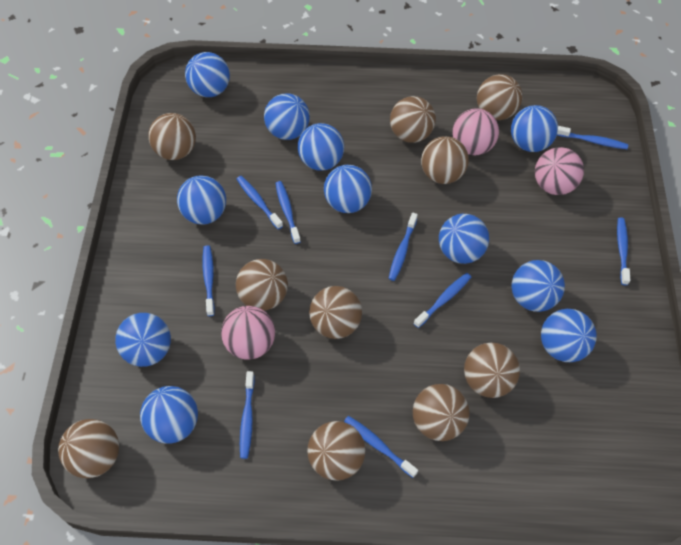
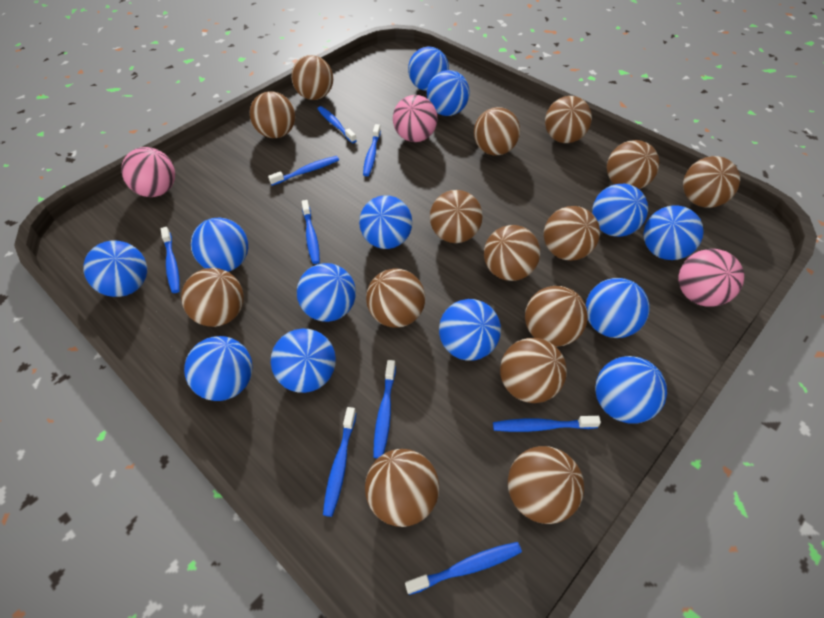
blue ball: 11 -> 13
brown ball: 10 -> 15

